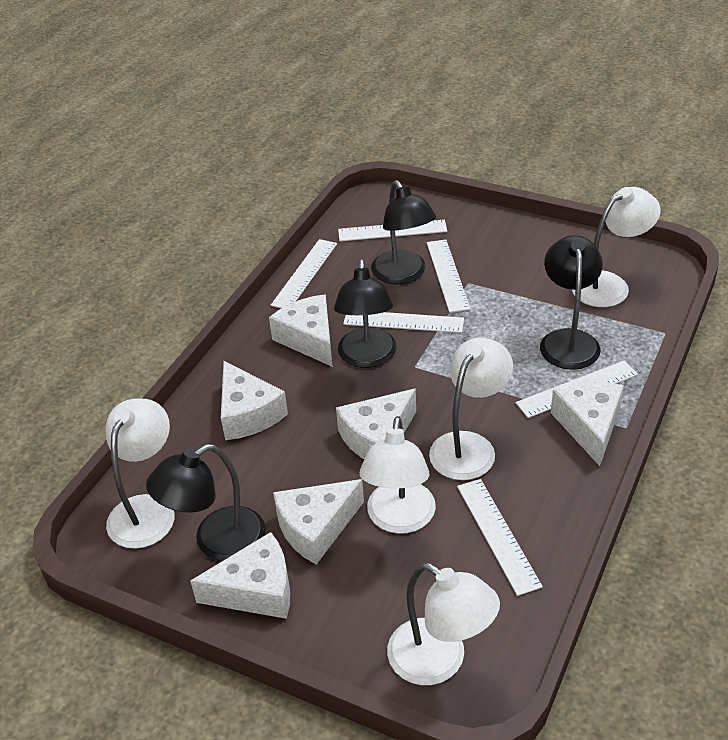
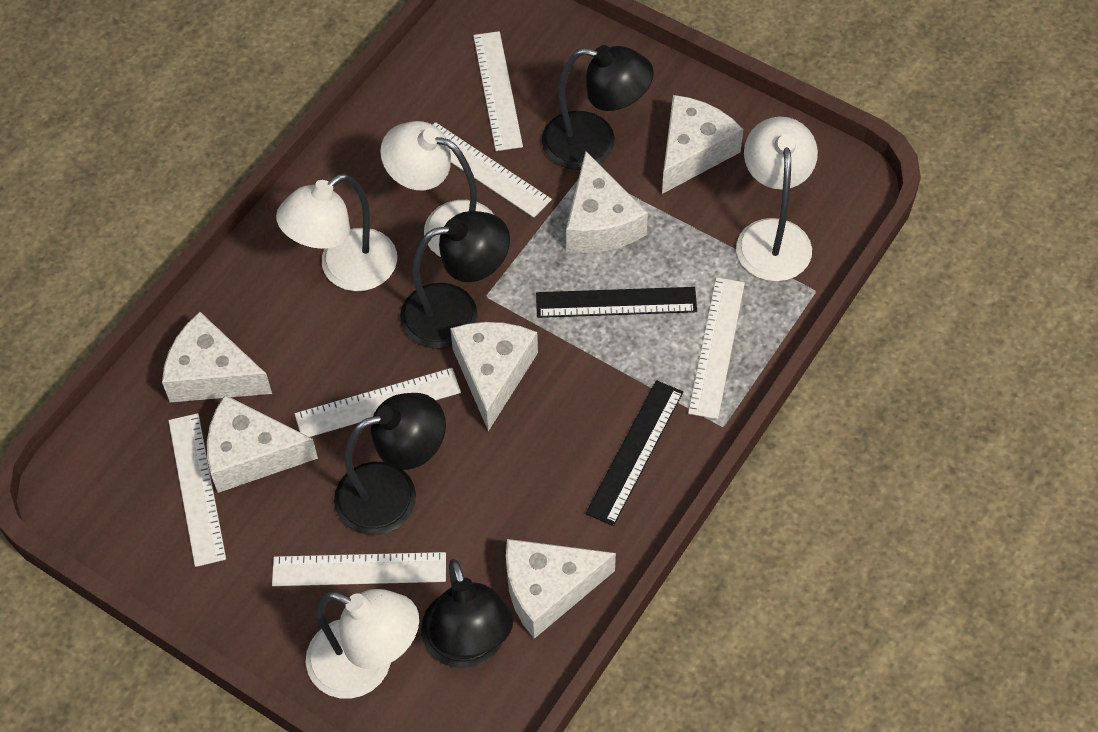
black ruler: 0 -> 2
white lamp: 5 -> 4

